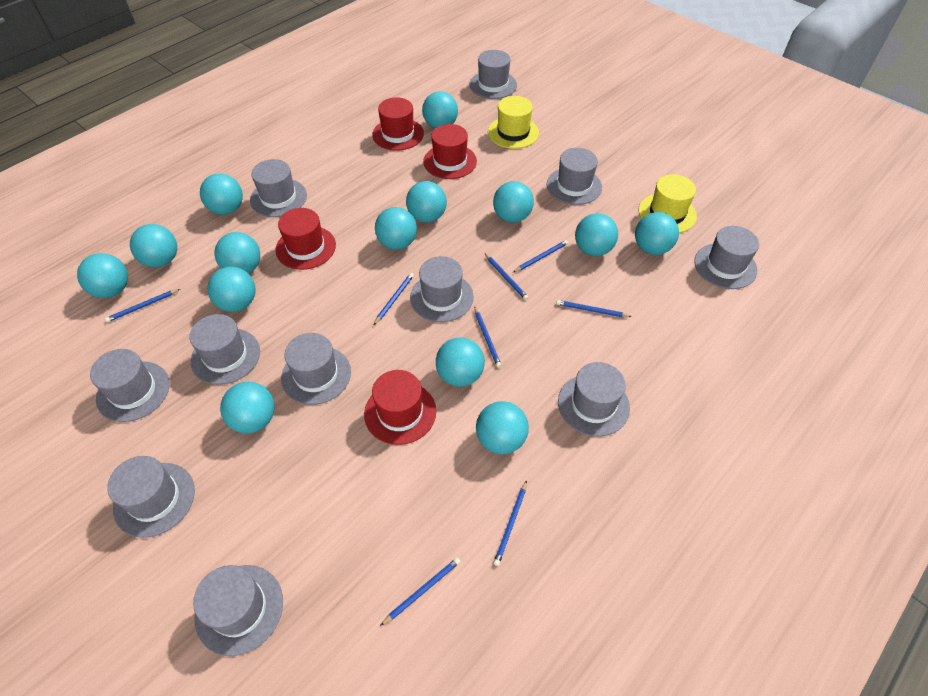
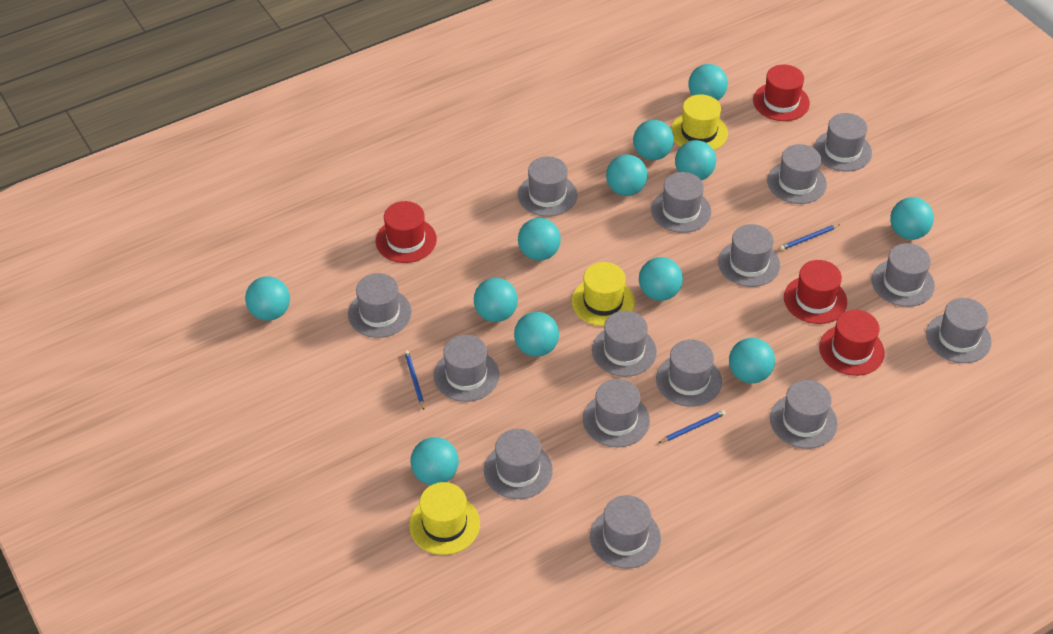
blue pencil: 8 -> 3
grey hat: 11 -> 15
turquoise ball: 14 -> 12
yellow hat: 2 -> 3

